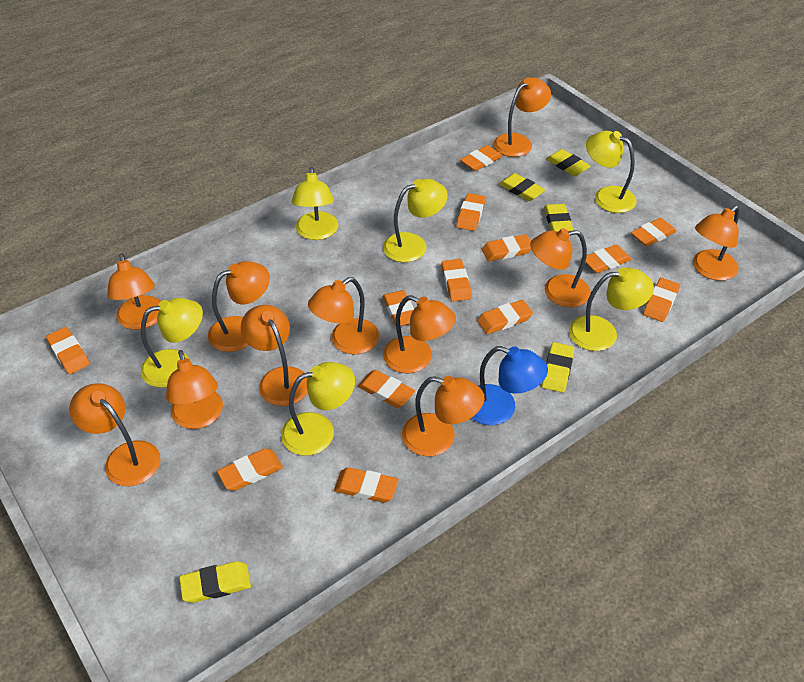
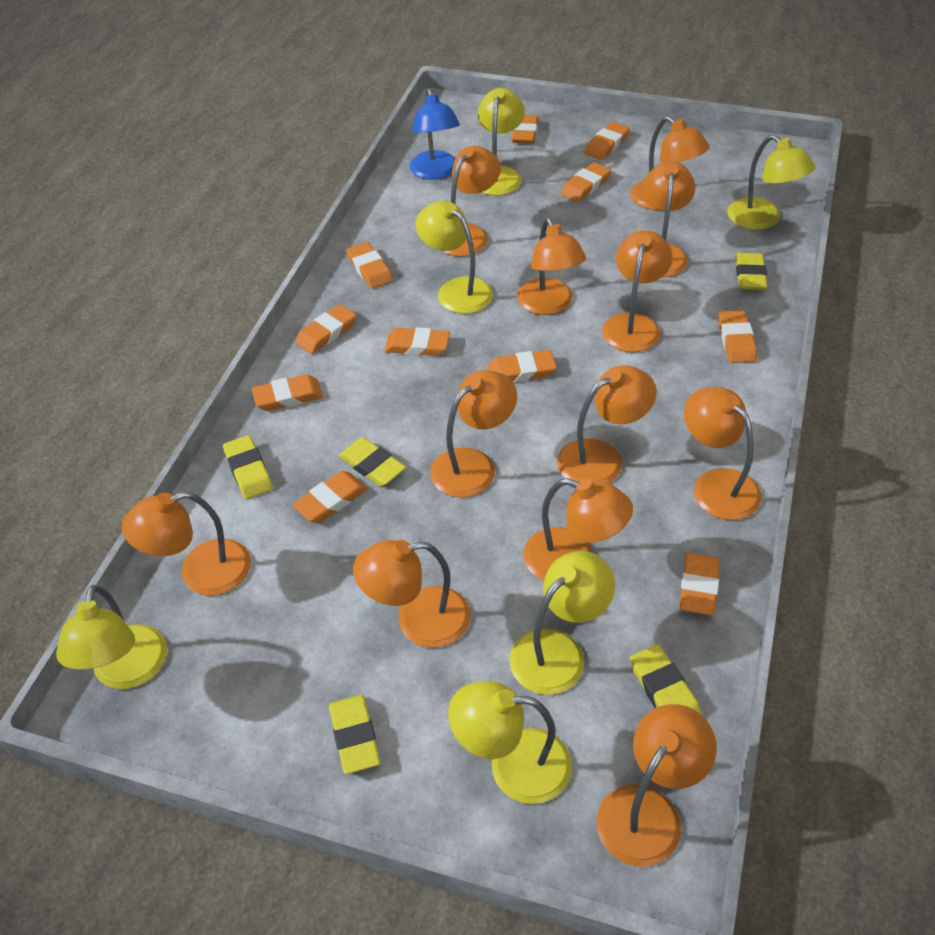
orange eraser: 13 -> 11
orange lamp: 11 -> 12

